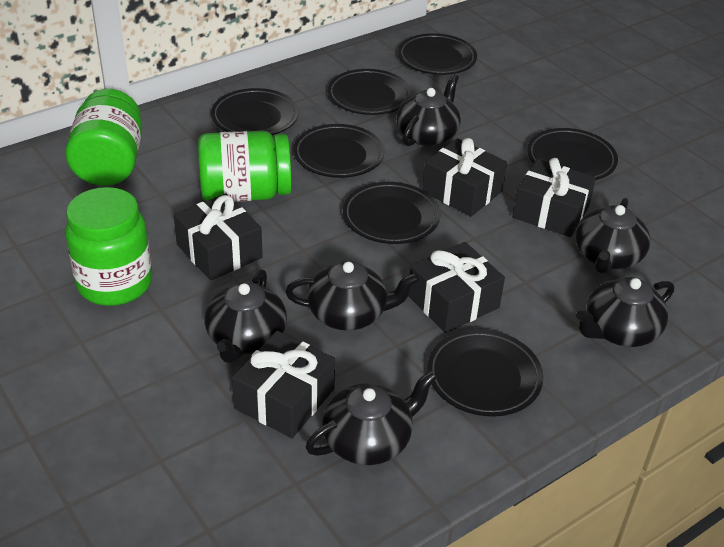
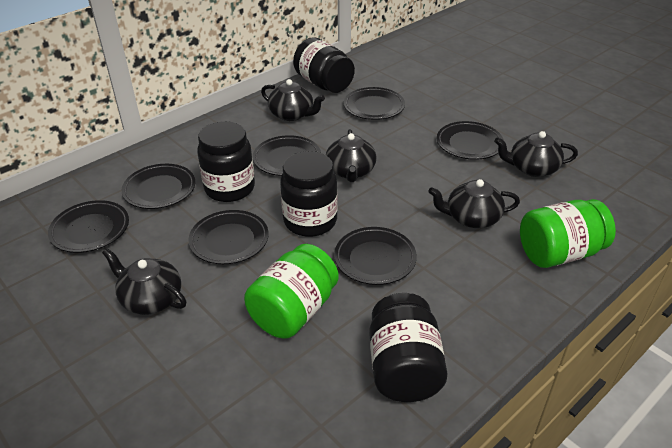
black gift: 5 -> 0
black jar: 0 -> 4
black teapot: 6 -> 5
green jar: 3 -> 2

